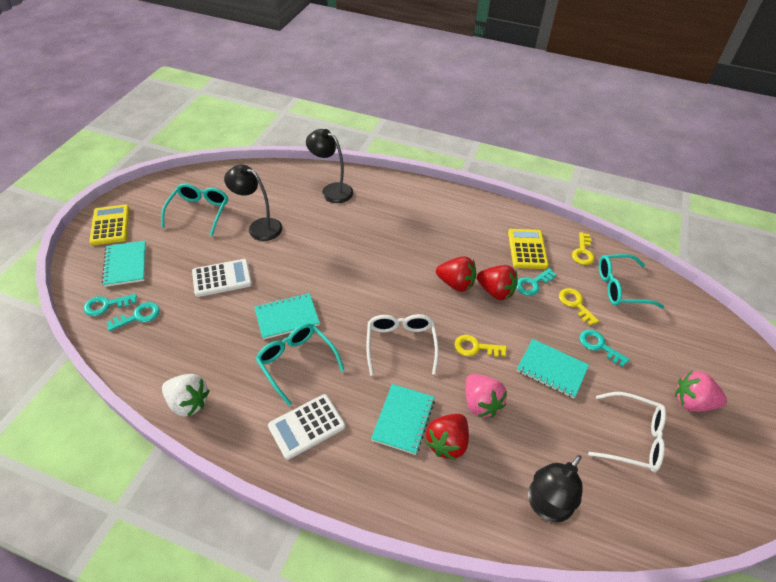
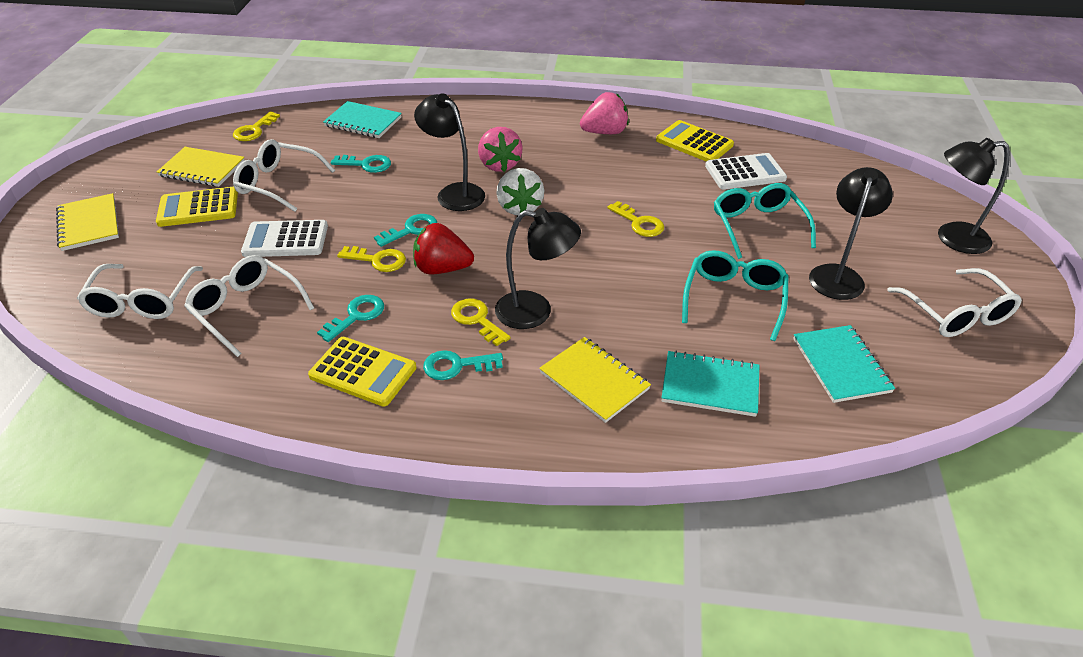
black lamp: 3 -> 4
red strawberry: 3 -> 1
turquoise glasses: 3 -> 2
turquoise notebook: 4 -> 3
white glasses: 2 -> 4
yellow calculator: 2 -> 3
yellow key: 3 -> 4
yellow notebook: 0 -> 3

